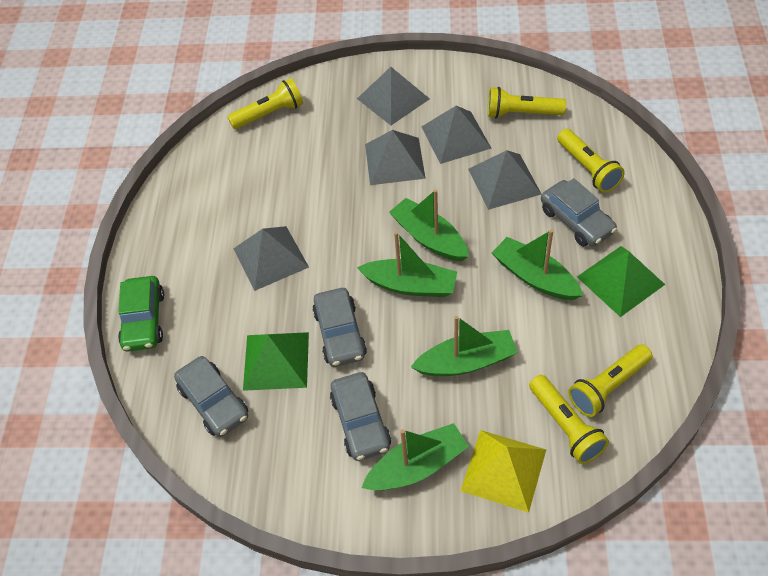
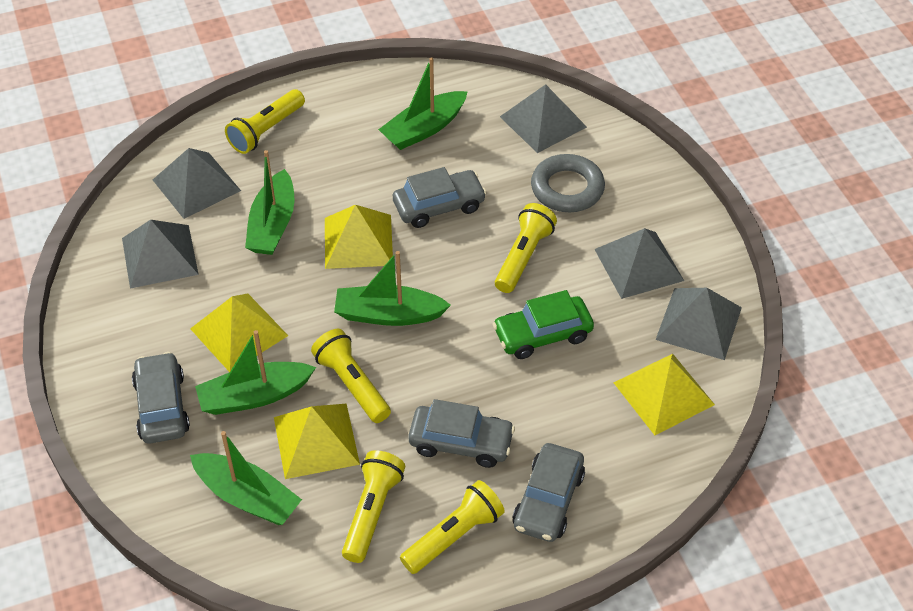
green pyramid: 2 -> 0
grey ring: 0 -> 1
yellow pyramid: 1 -> 4

